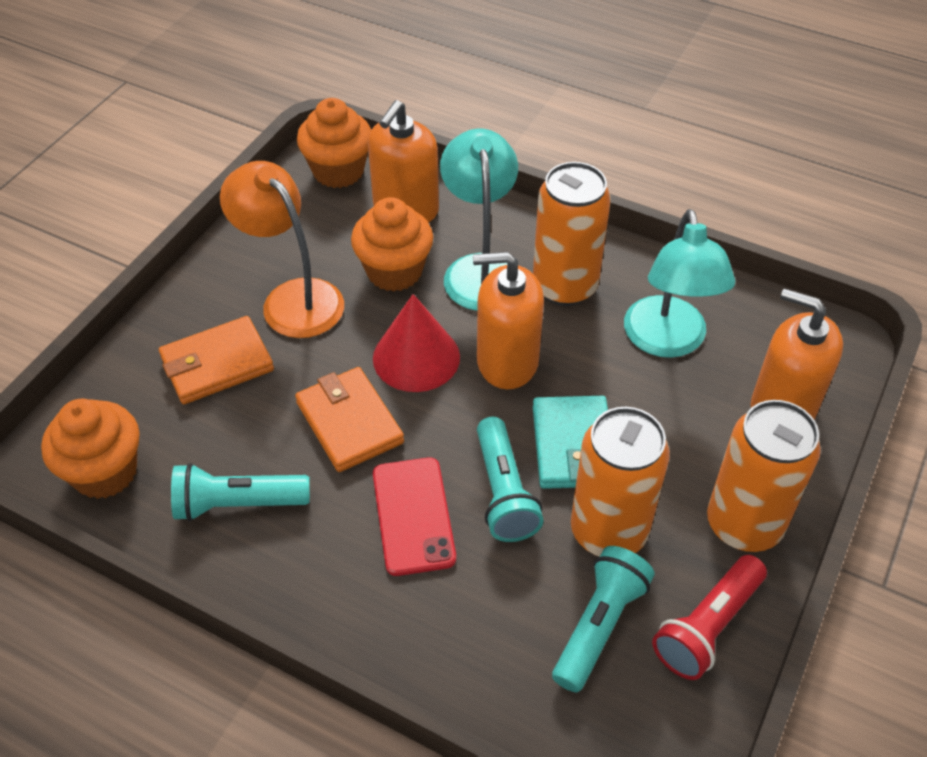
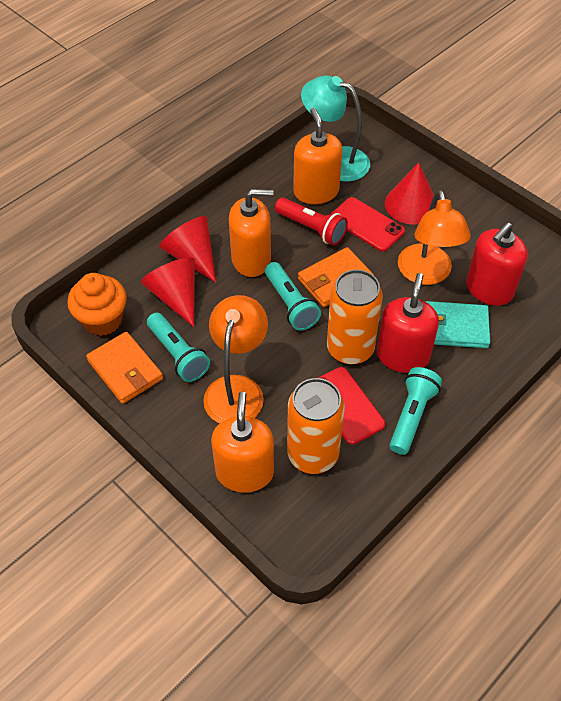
orange can: 3 -> 2
orange cupcake: 3 -> 1
orange lamp: 1 -> 2
red cone: 1 -> 3
red phone: 1 -> 2
red soap dispenser: 0 -> 2
turquoise lamp: 2 -> 1

